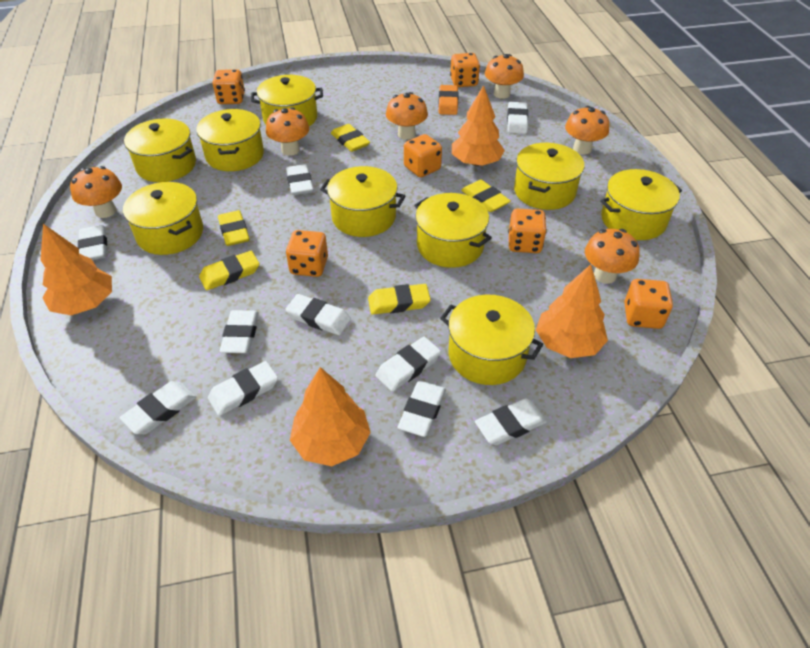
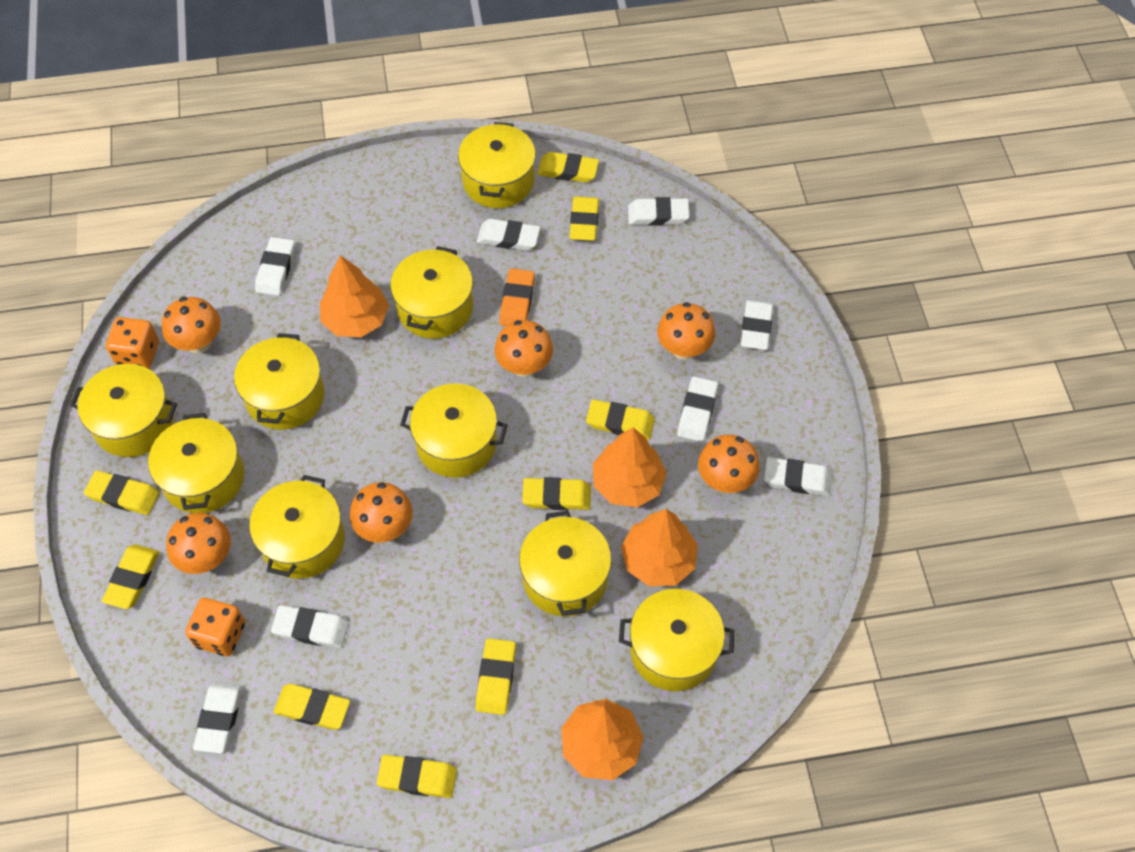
orange dice: 6 -> 2
white eraser: 10 -> 8
yellow eraser: 5 -> 9

